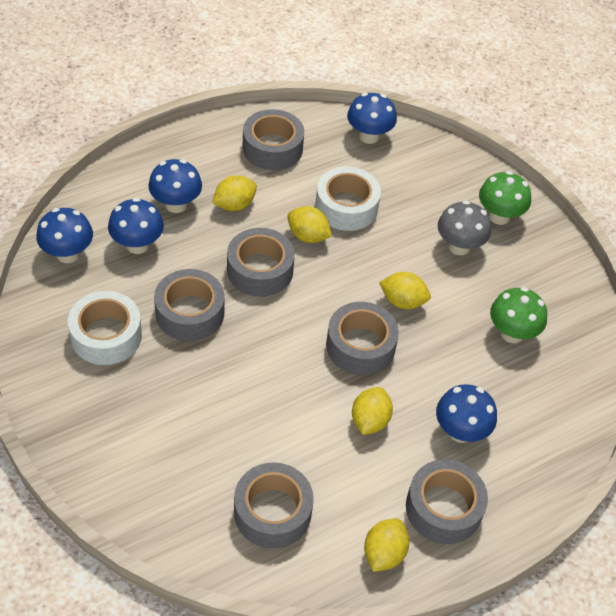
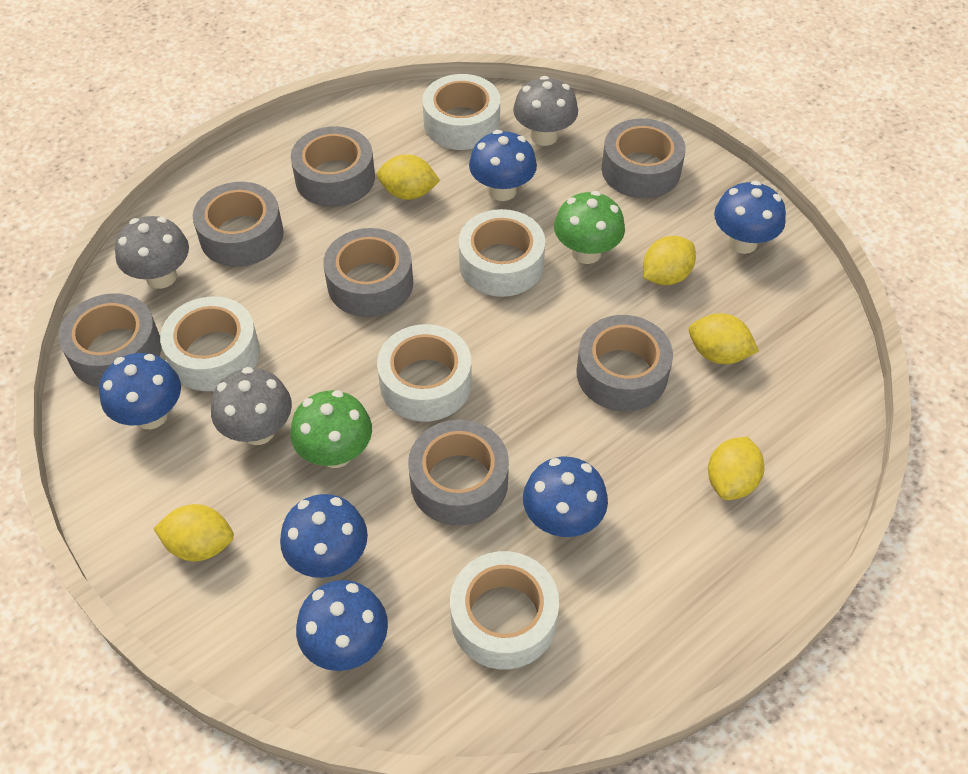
blue mushroom: 5 -> 6
grey mushroom: 1 -> 3
grey tape: 6 -> 7
white tape: 2 -> 5

